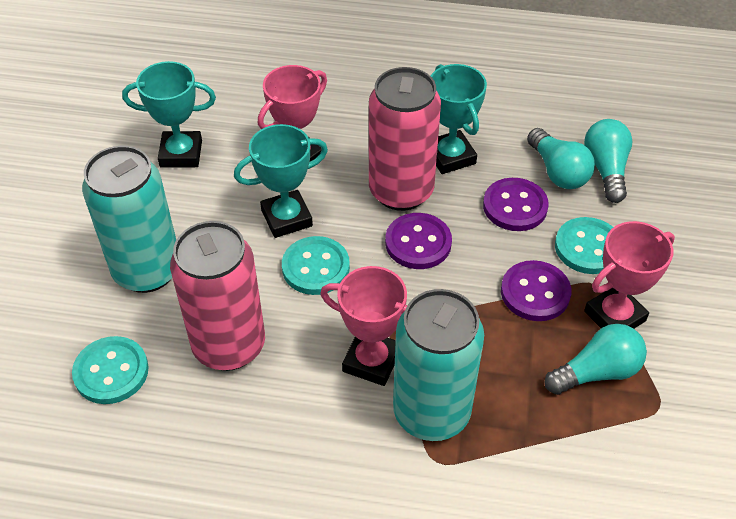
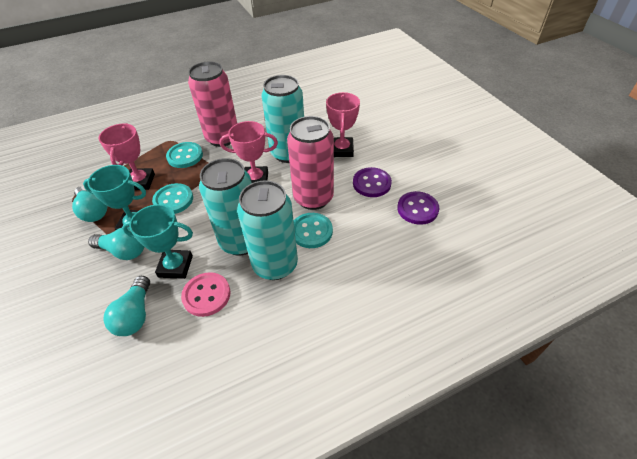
pink button: 0 -> 1
purple button: 3 -> 2
turquoise can: 2 -> 3
turquoise trophy: 3 -> 2

